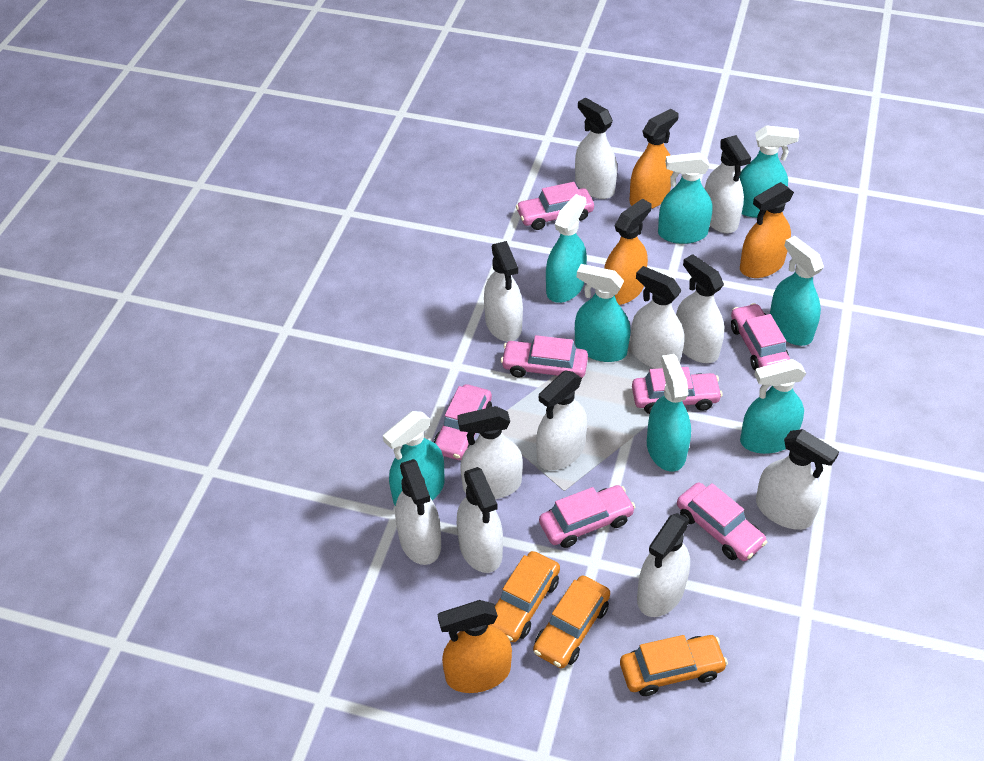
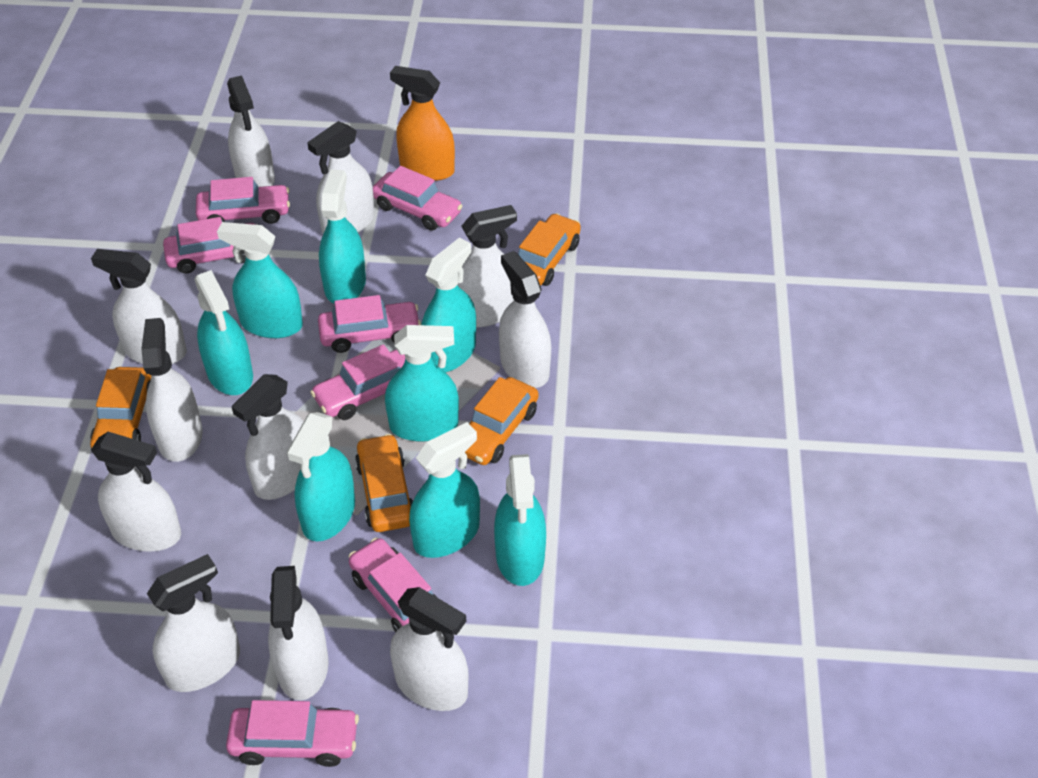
orange car: 3 -> 4
orange spray bottle: 4 -> 1

